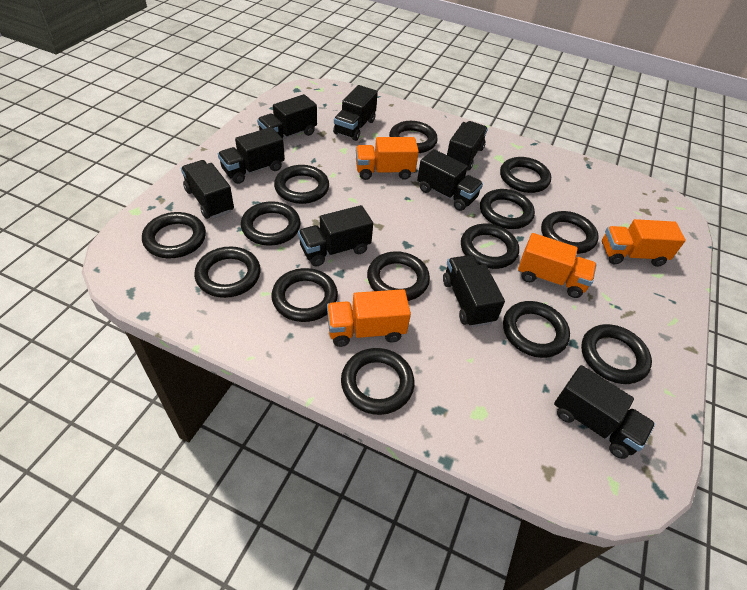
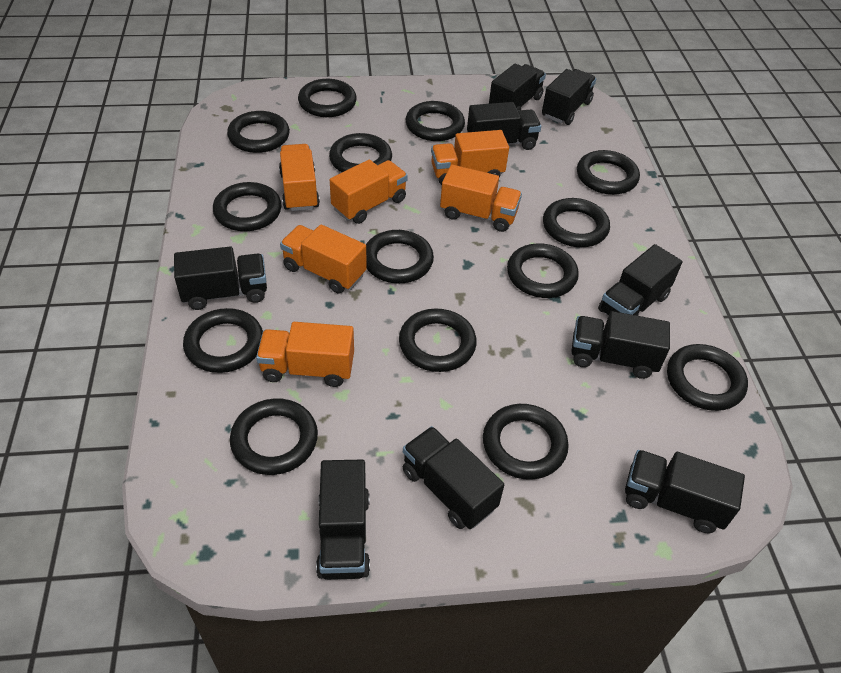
orange truck: 4 -> 6

